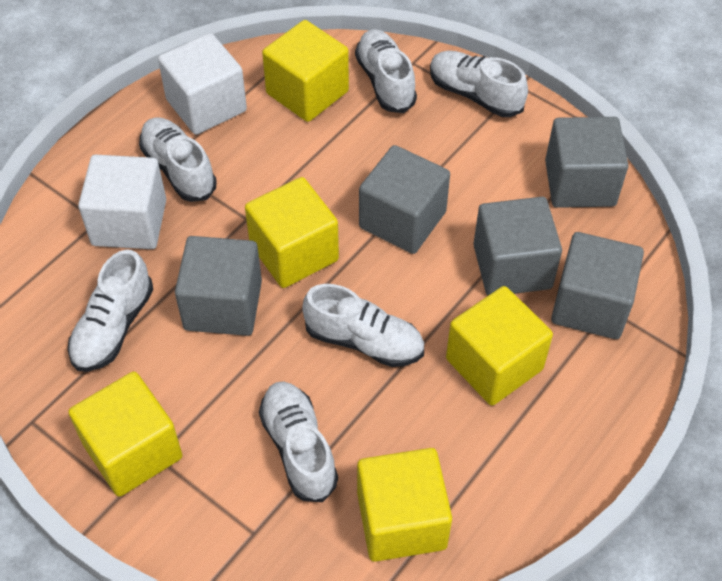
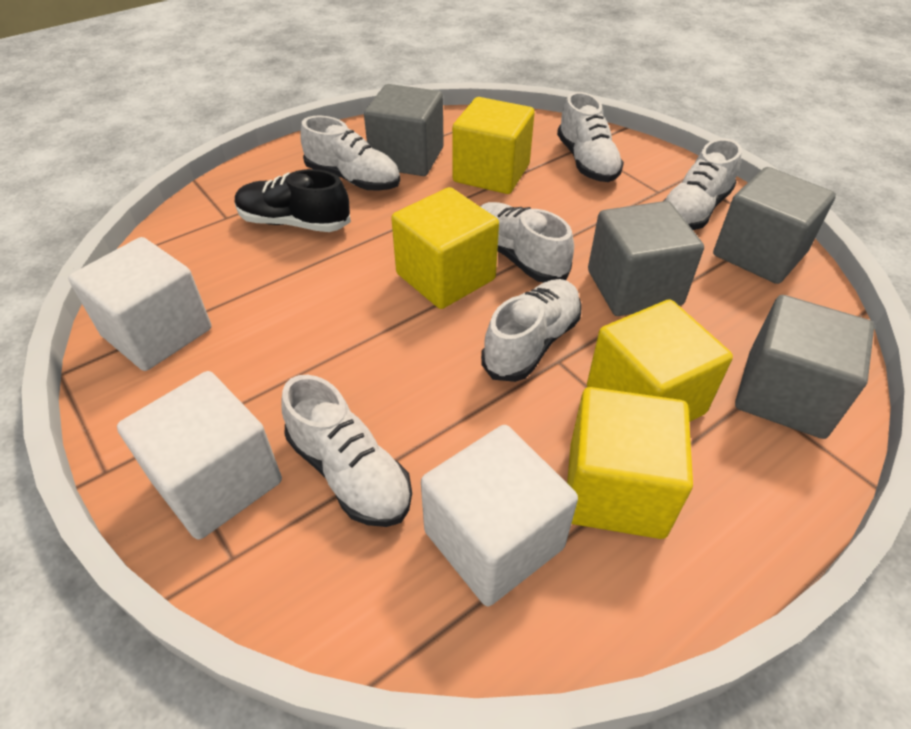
black shoe: 0 -> 1
grey cube: 5 -> 4
white cube: 2 -> 3
yellow cube: 5 -> 4

